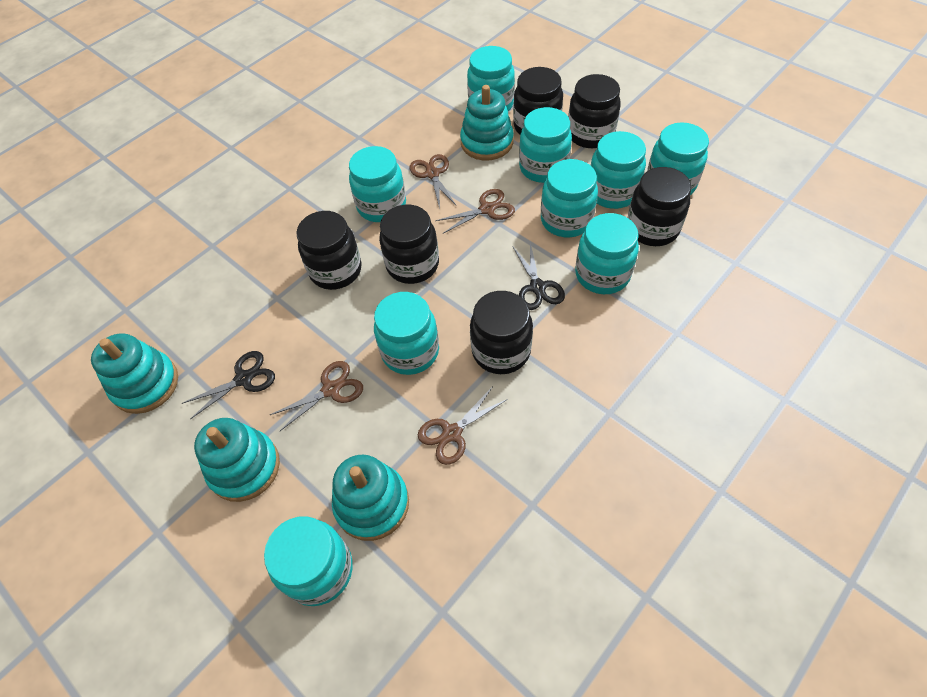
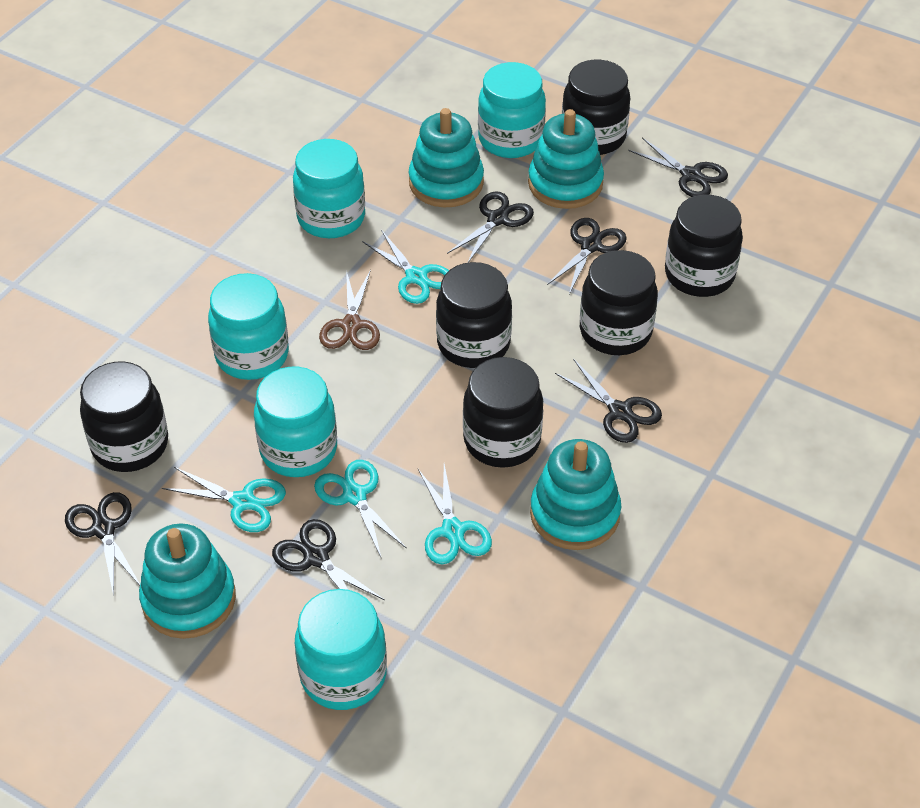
black scissors: 2 -> 6
brown scissors: 4 -> 1
turquoise jar: 9 -> 5
turquoise scissors: 0 -> 4

